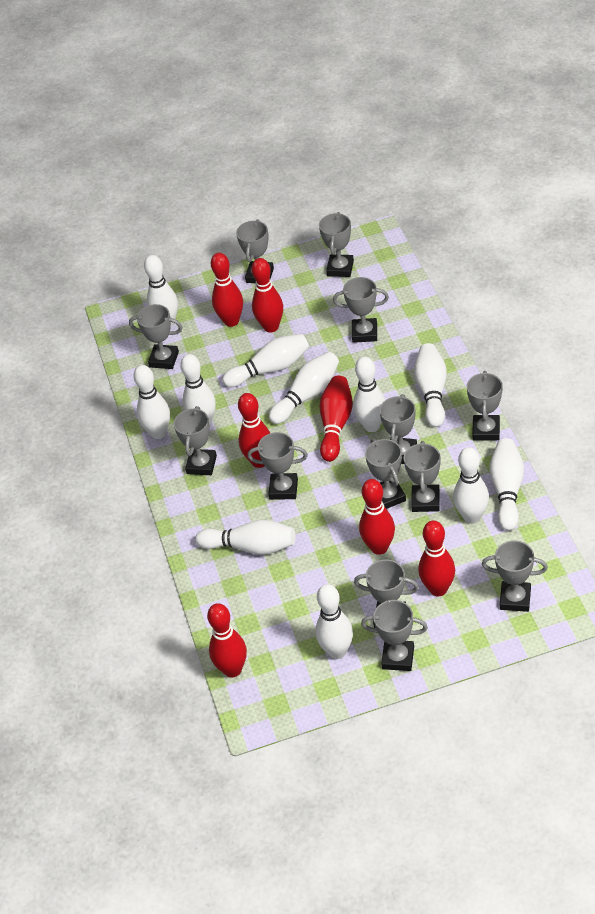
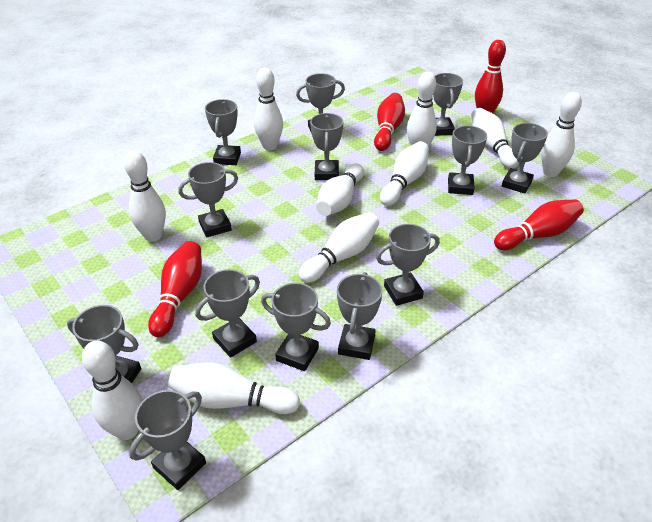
red bowling pin: 7 -> 4
white bowling pin: 11 -> 10

